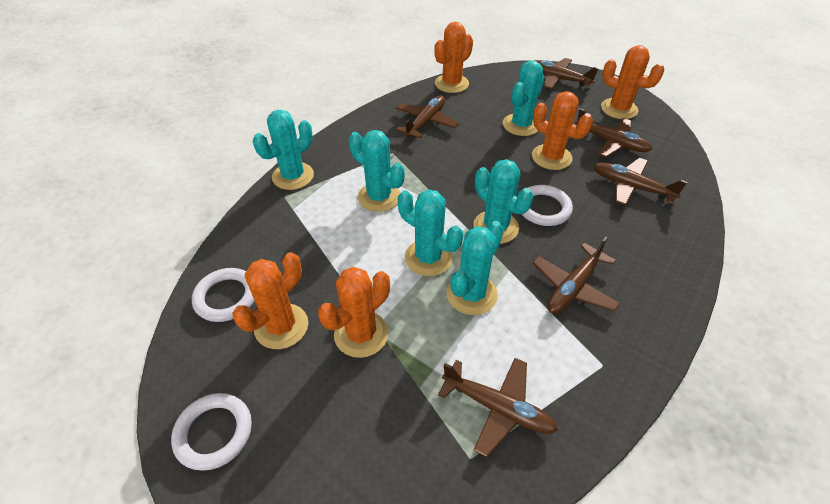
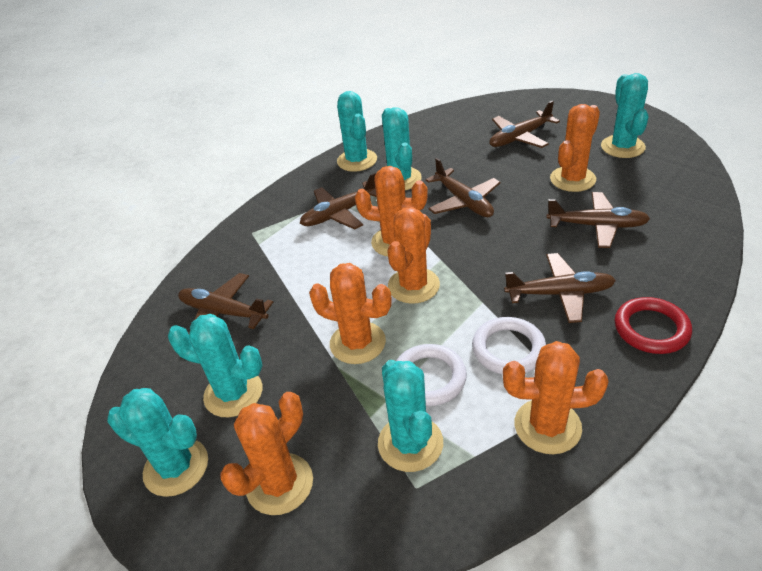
orange cactus: 5 -> 6
red ring: 0 -> 1
white ring: 3 -> 2

